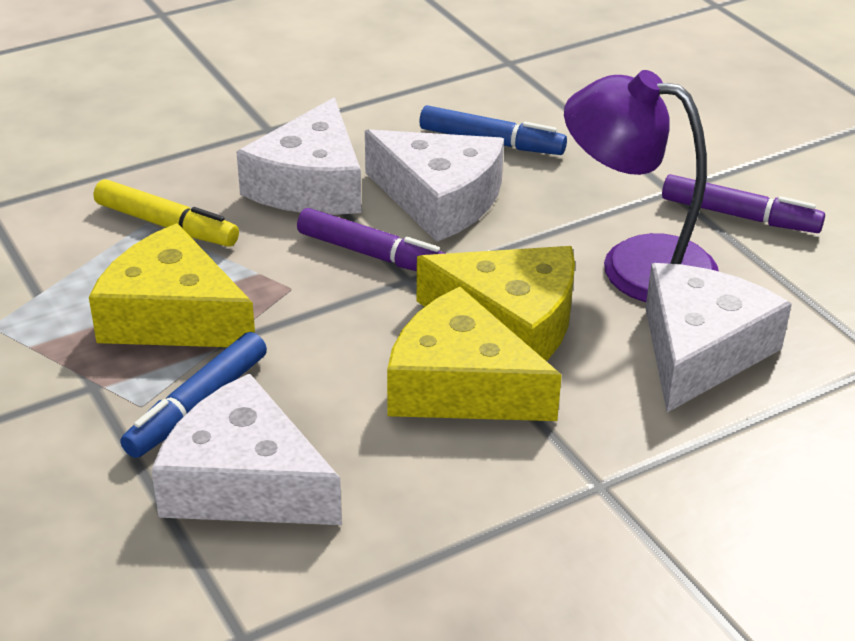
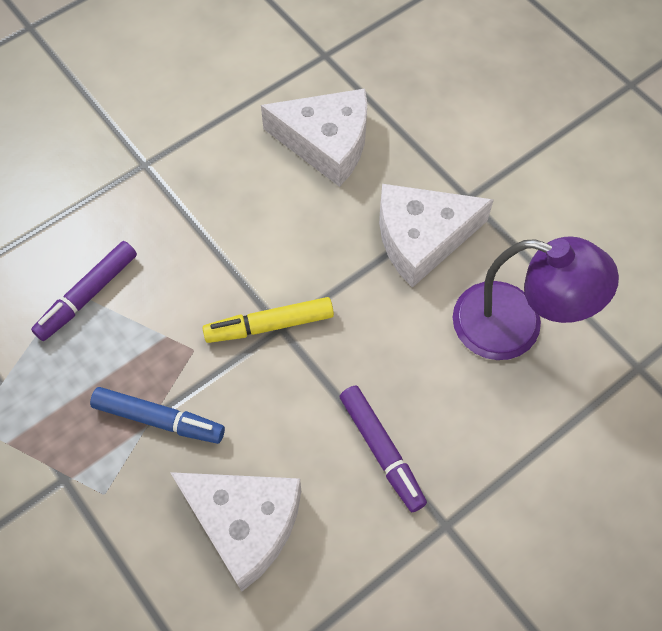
blue marker: 2 -> 1
white cheese: 4 -> 3
yellow cheese: 3 -> 0

